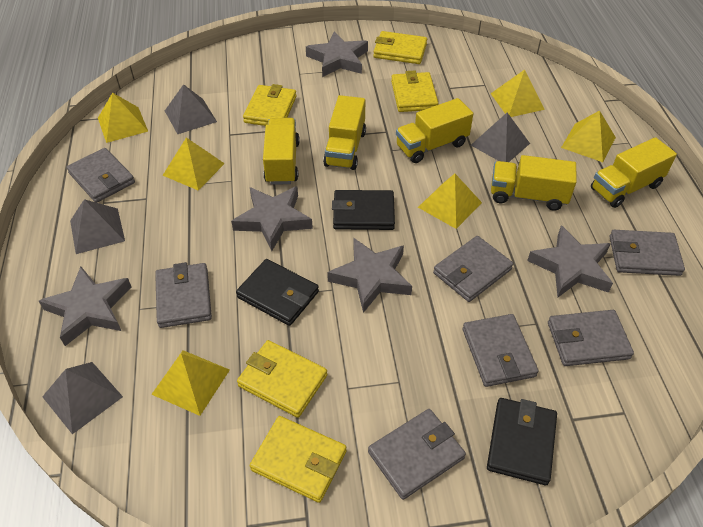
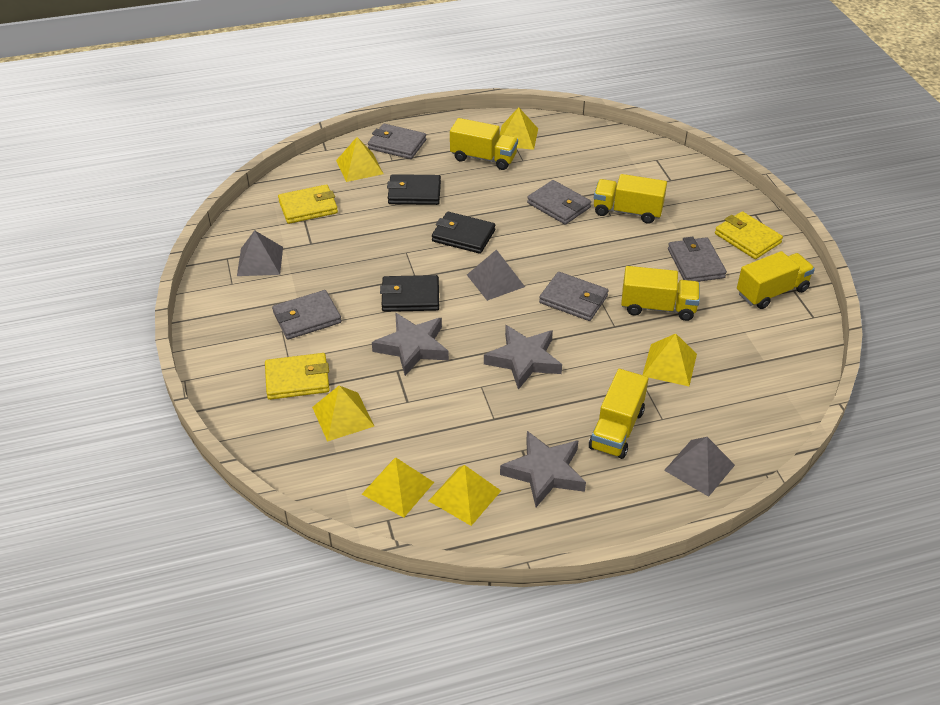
grey pyramid: 4 -> 3
grey star: 5 -> 3
grey wallet: 7 -> 5
yellow wallet: 5 -> 3

